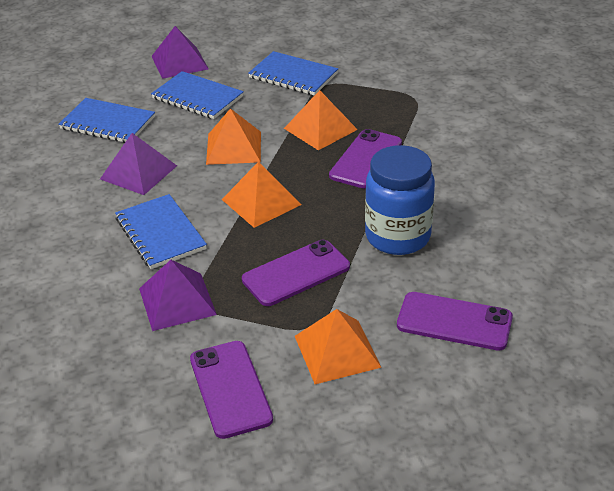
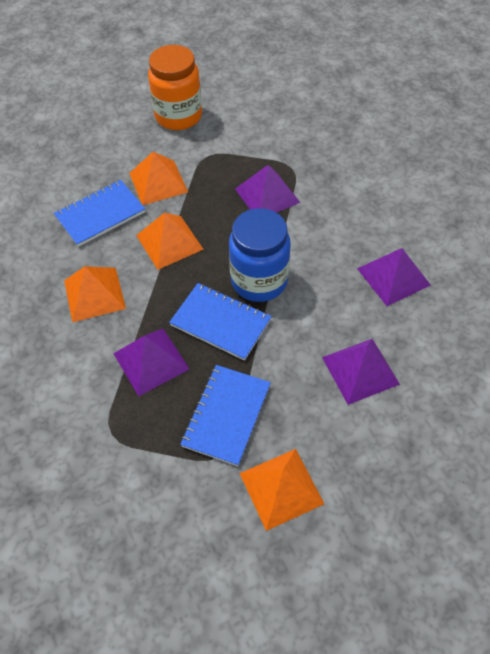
blue notebook: 4 -> 3
orange jar: 0 -> 1
purple phone: 4 -> 0
purple pyramid: 3 -> 4

